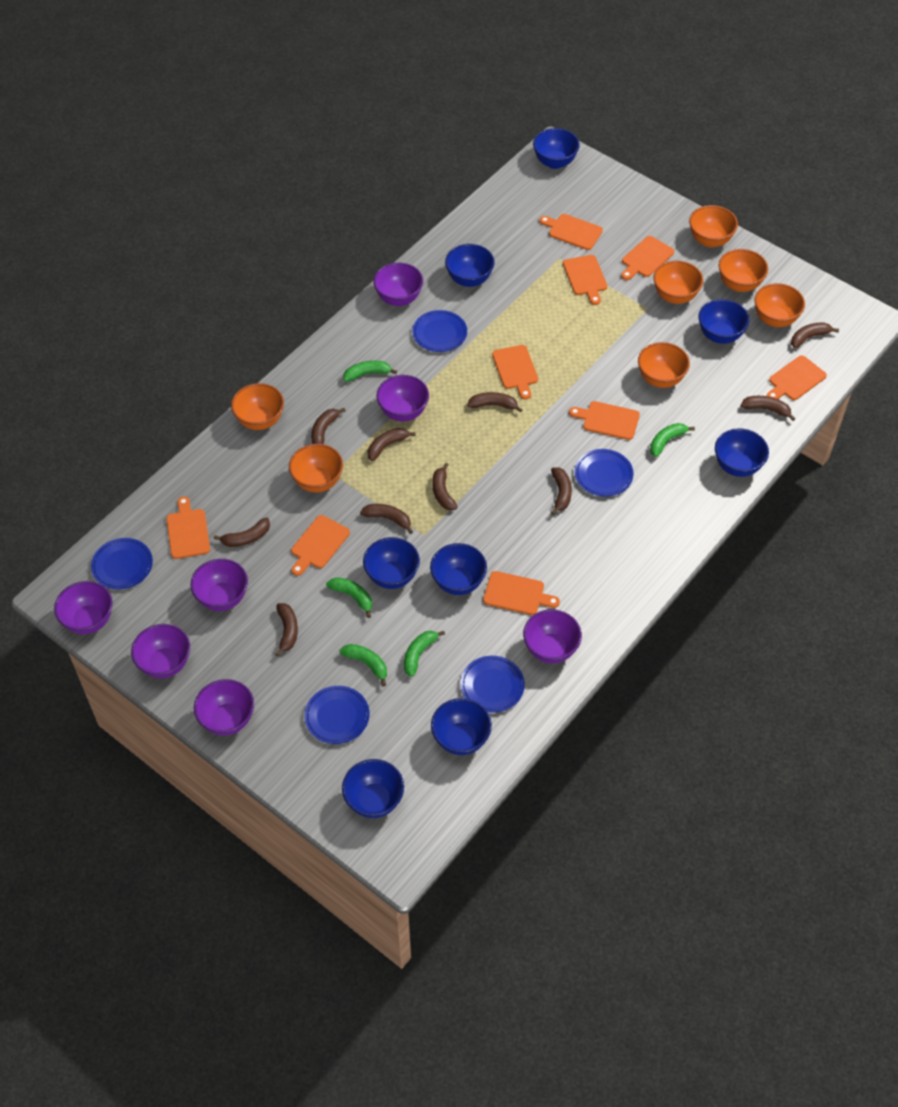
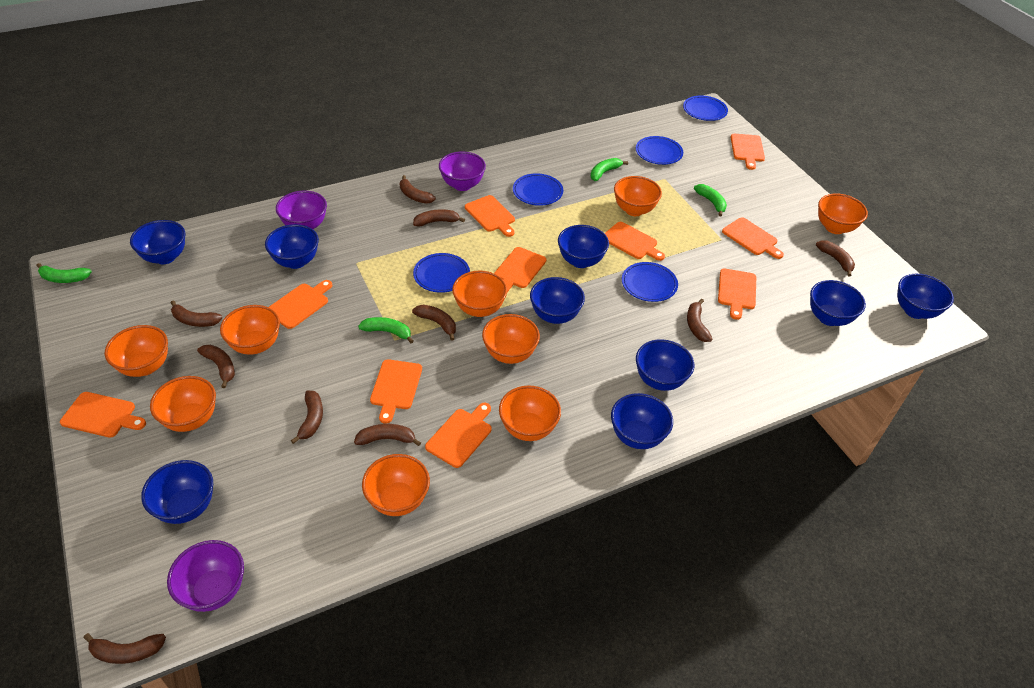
blue bowl: 8 -> 9
green banana: 5 -> 4
orange bowl: 7 -> 9
orange cutting board: 9 -> 10
purple bowl: 7 -> 3

